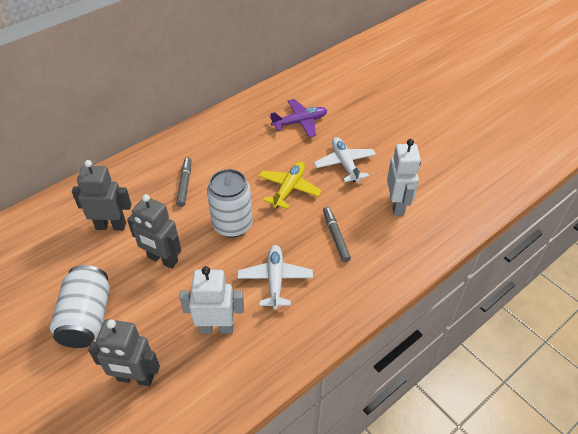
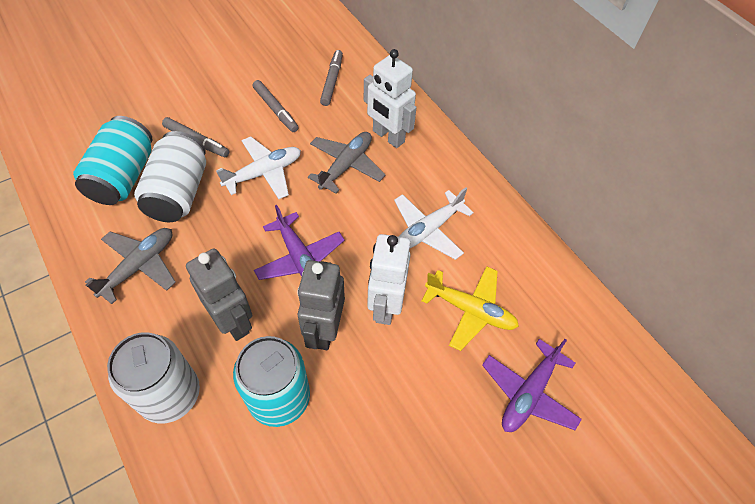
grey marker: 2 -> 3
grey plane: 0 -> 2
grey robot: 3 -> 2
purple plane: 1 -> 2
turquoise can: 0 -> 2

